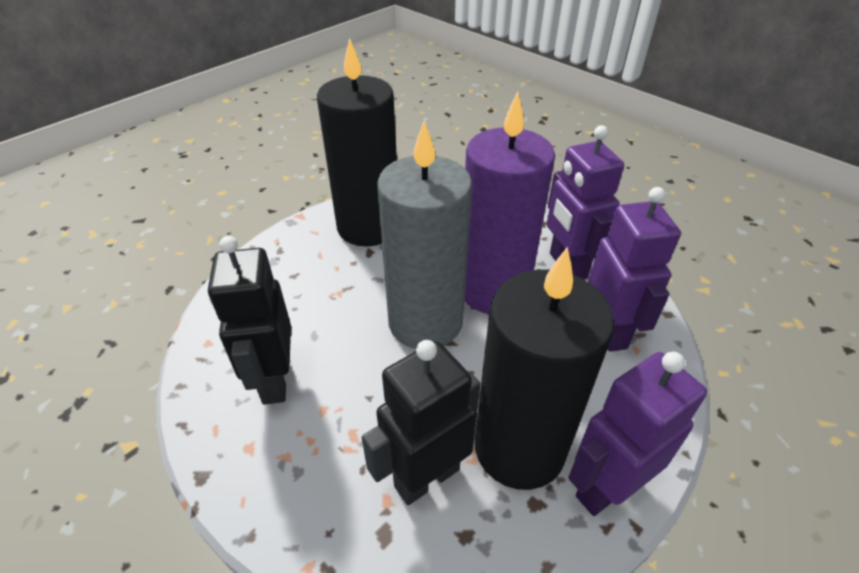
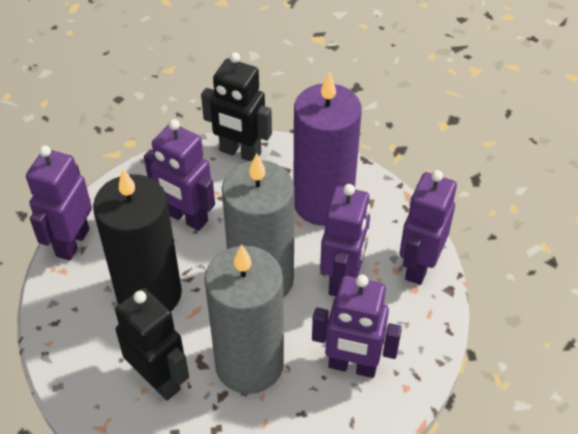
black candle: 2 -> 1
grey candle: 1 -> 2
purple robot: 3 -> 5

